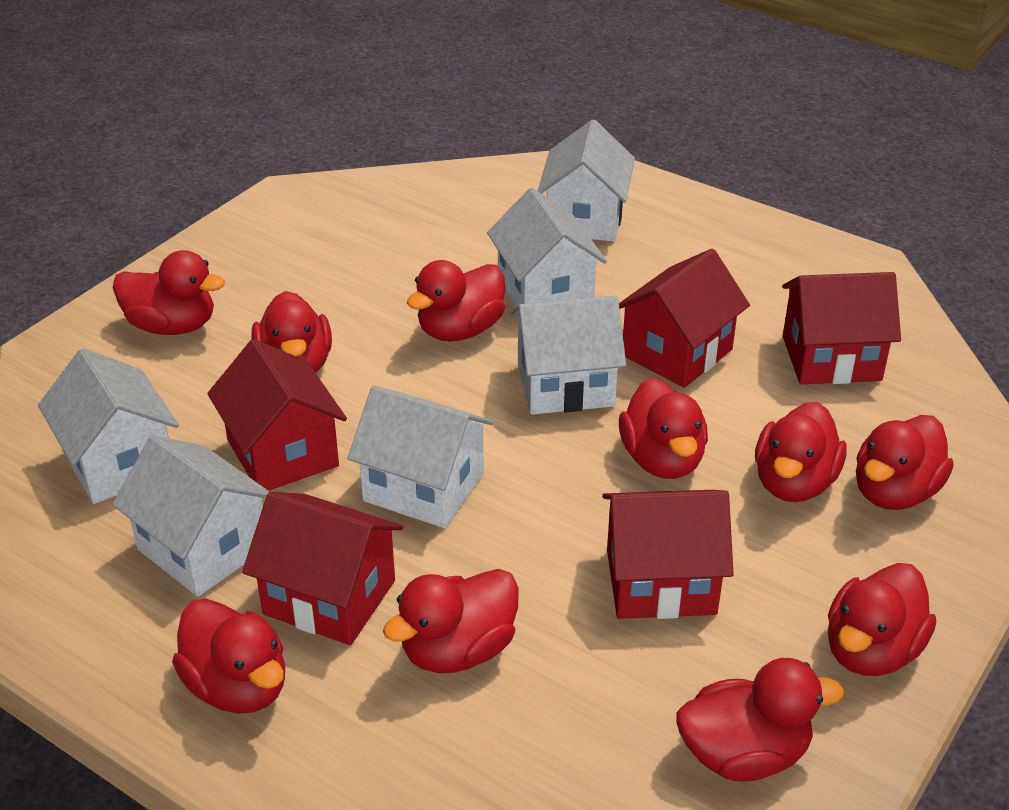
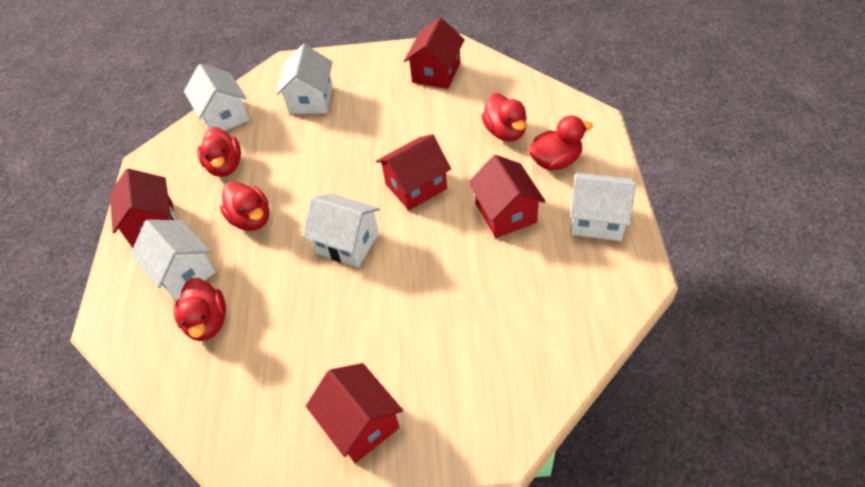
red duck: 10 -> 5
white house: 6 -> 5

